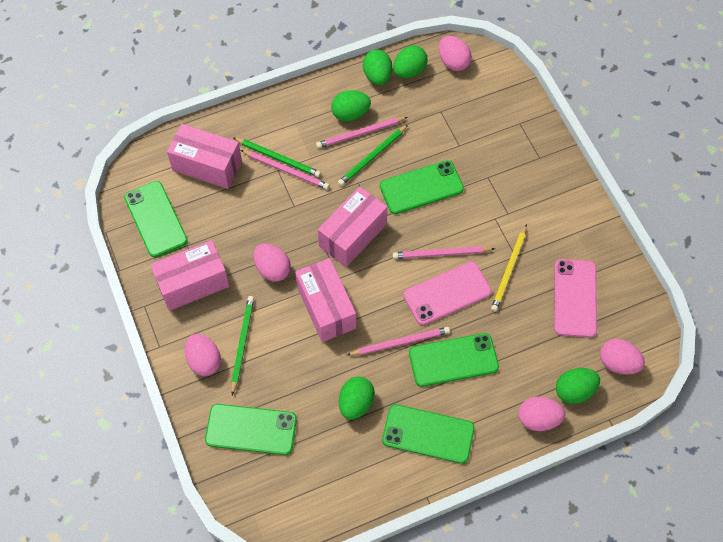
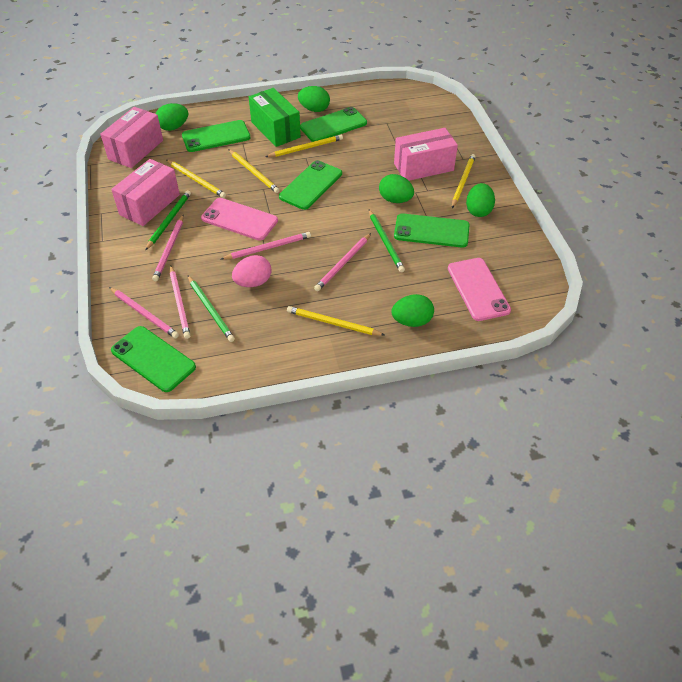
green box: 0 -> 1
pink box: 4 -> 3
pink egg: 5 -> 1
pink pencil: 4 -> 5
yellow pencil: 1 -> 5

